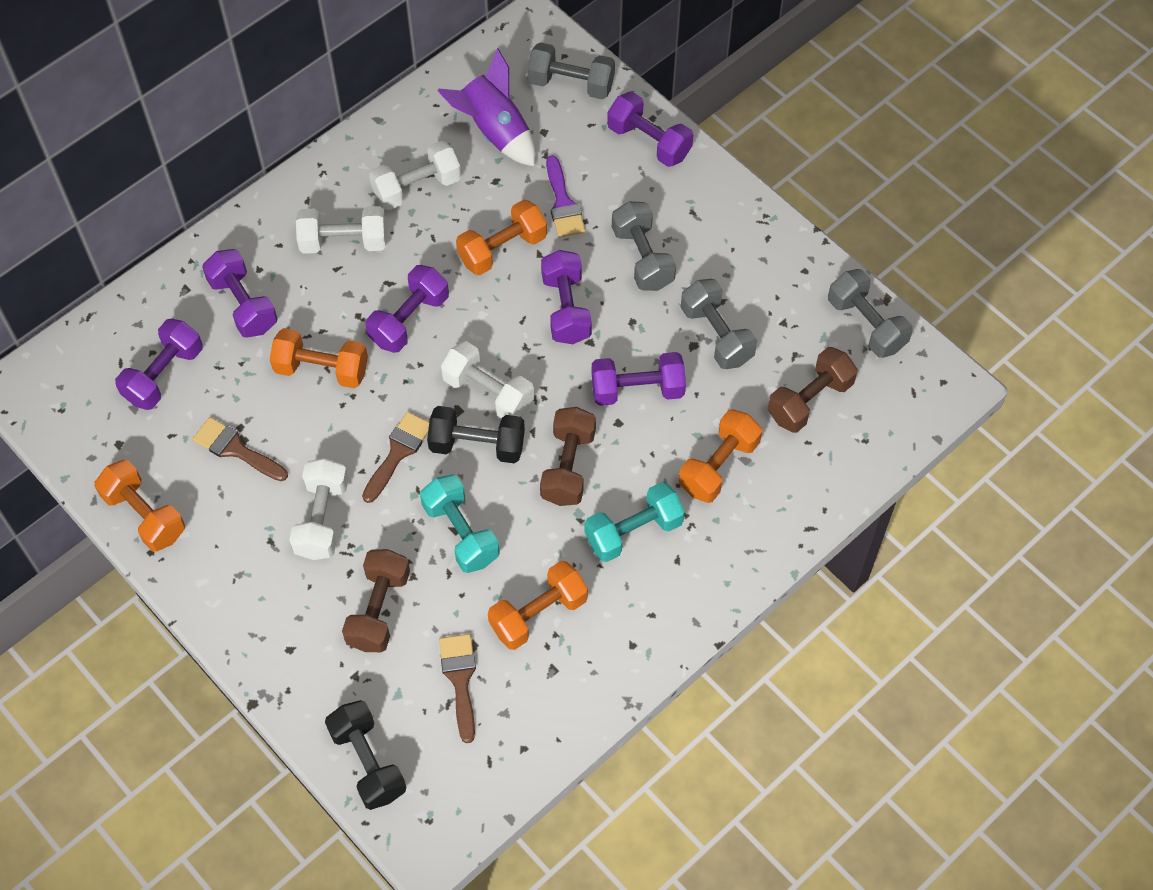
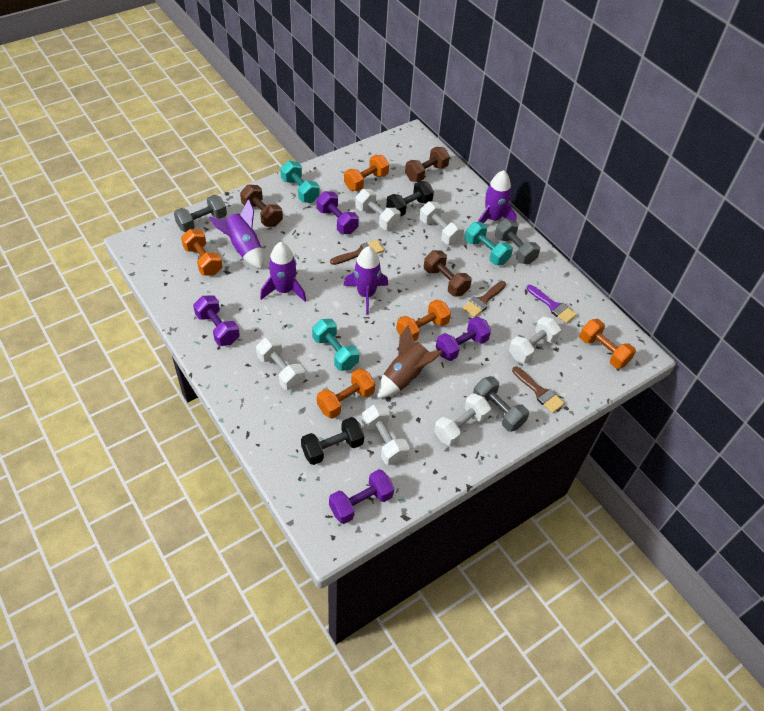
brown rocket: 0 -> 1
grey dumbbell: 4 -> 3
purple dumbbell: 6 -> 4
purple rocket: 1 -> 4
turquoise dumbbell: 2 -> 3
white dumbbell: 4 -> 6

